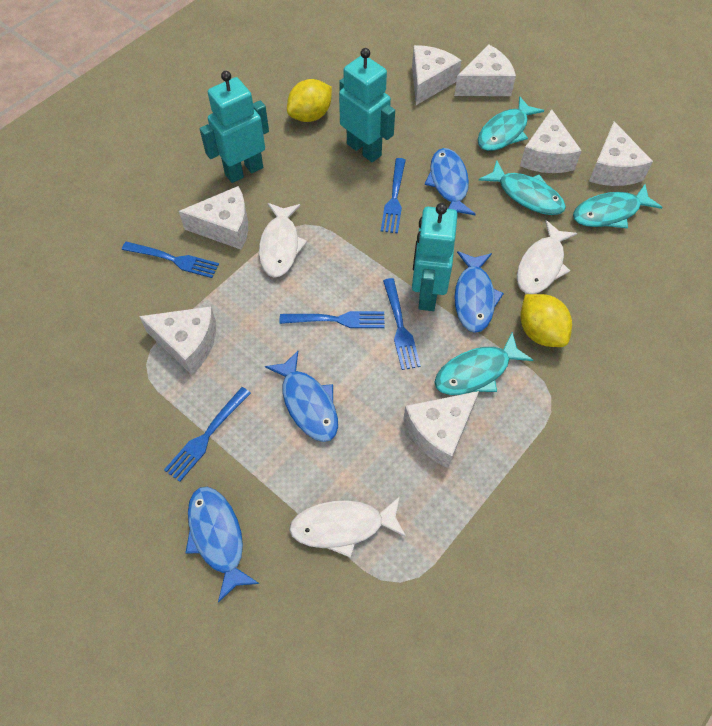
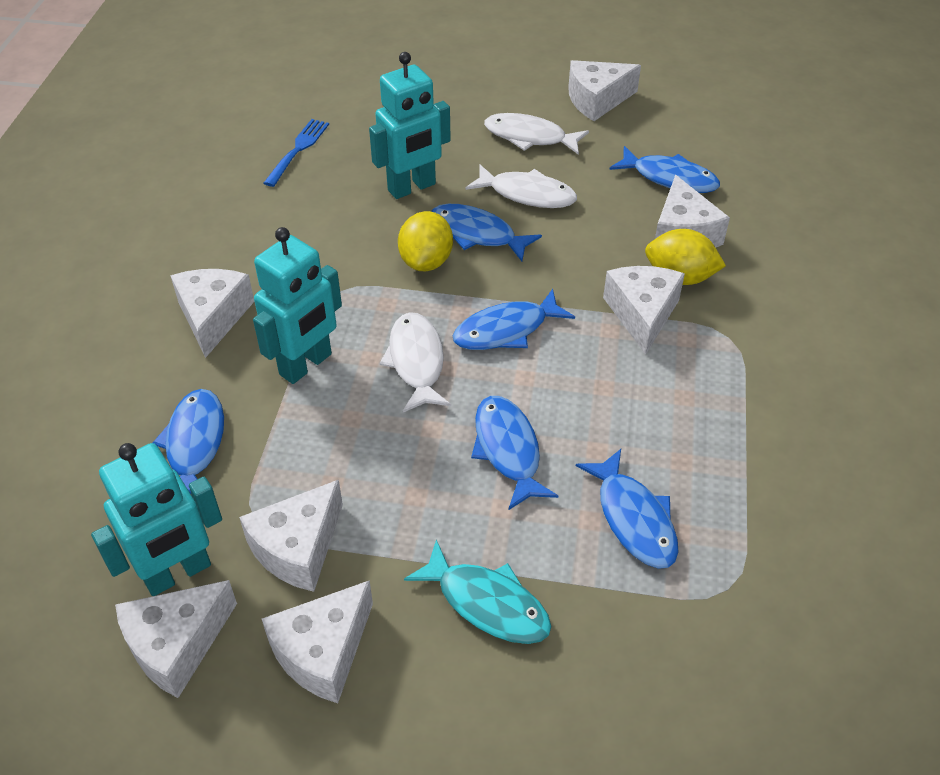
blue fish: 4 -> 6
blue fork: 5 -> 1
turquoise fish: 4 -> 1

